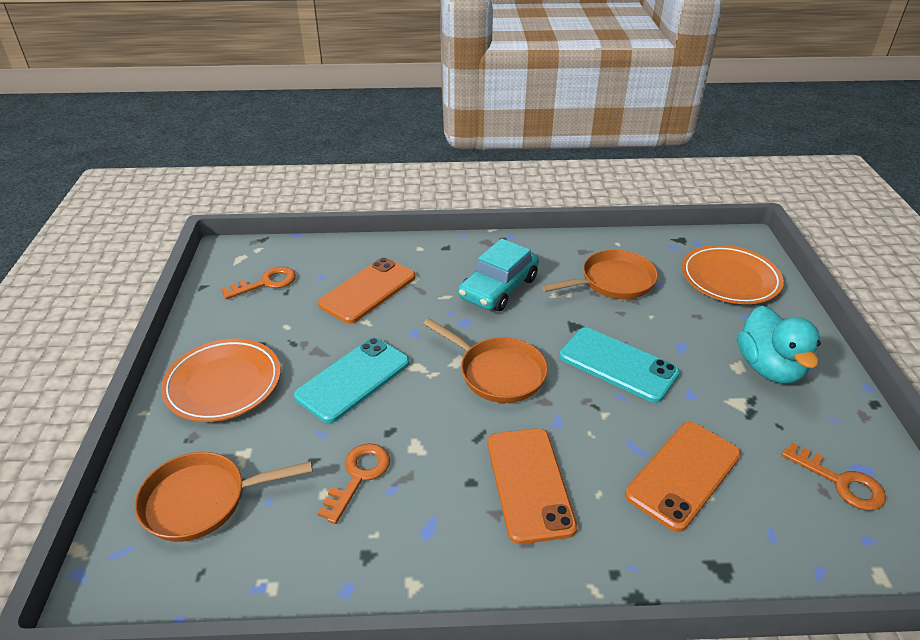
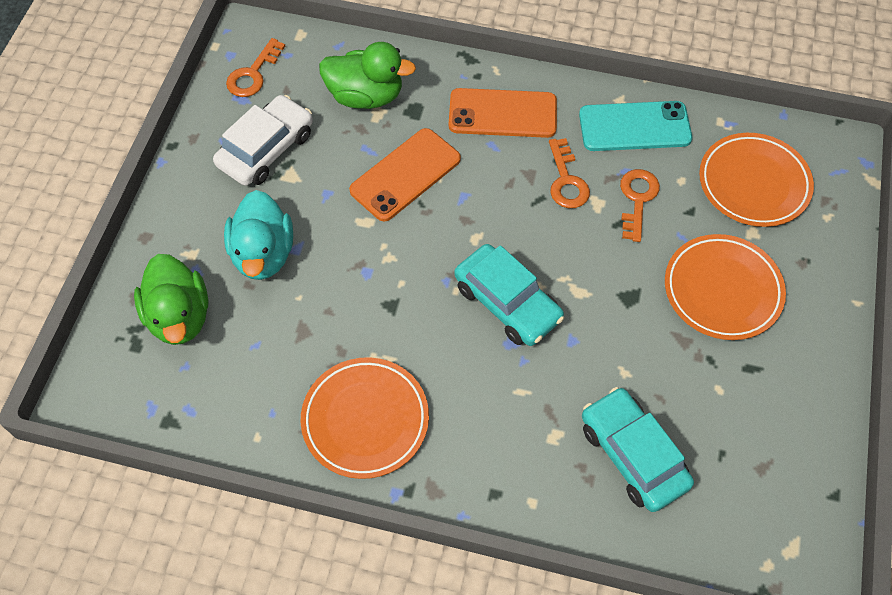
green duck: 0 -> 2
orange pan: 3 -> 0
orange phone: 3 -> 2
orange plate: 2 -> 3
turquoise car: 1 -> 2
turquoise phone: 2 -> 1
white car: 0 -> 1

